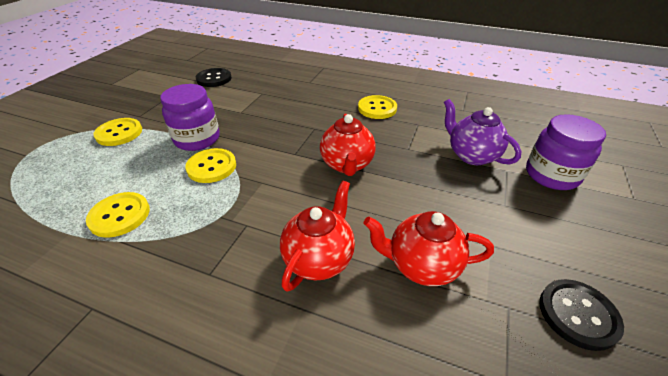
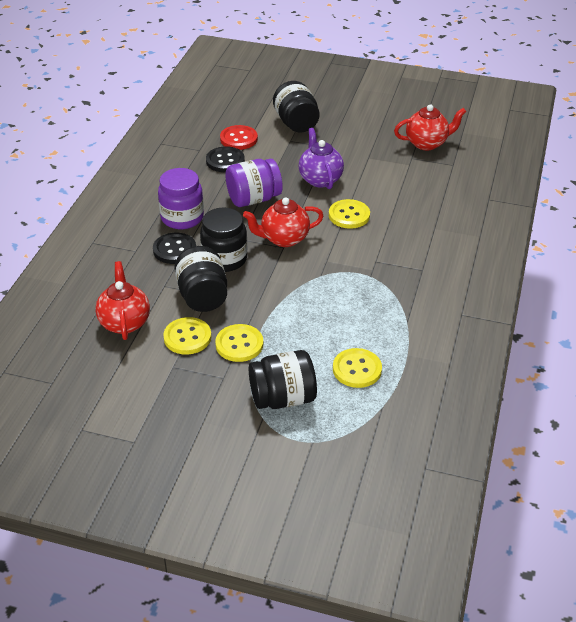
black jar: 0 -> 4
red button: 0 -> 1

